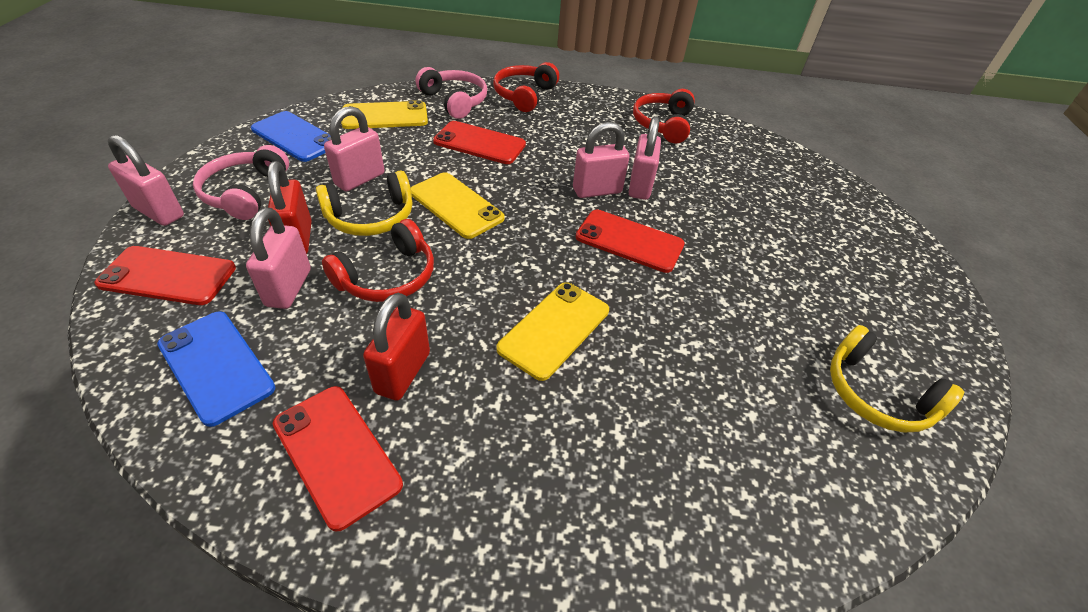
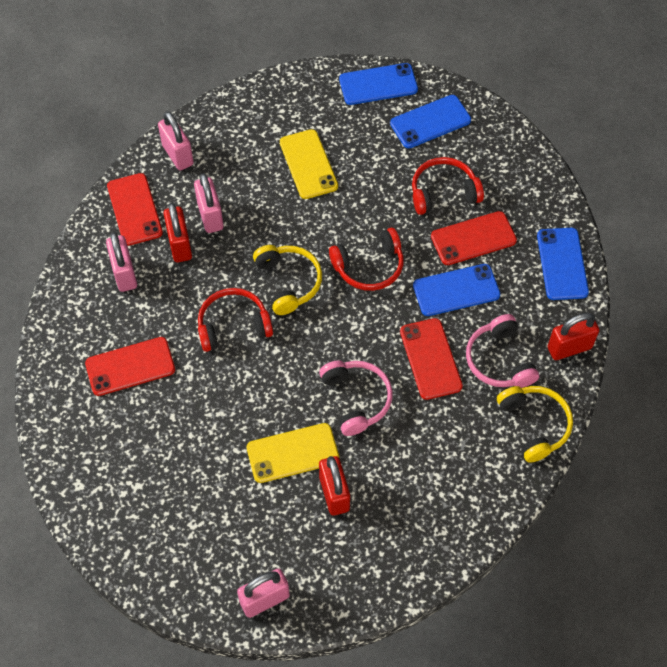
blue phone: 2 -> 4
pink padlock: 5 -> 4
red padlock: 2 -> 3
yellow phone: 3 -> 2

